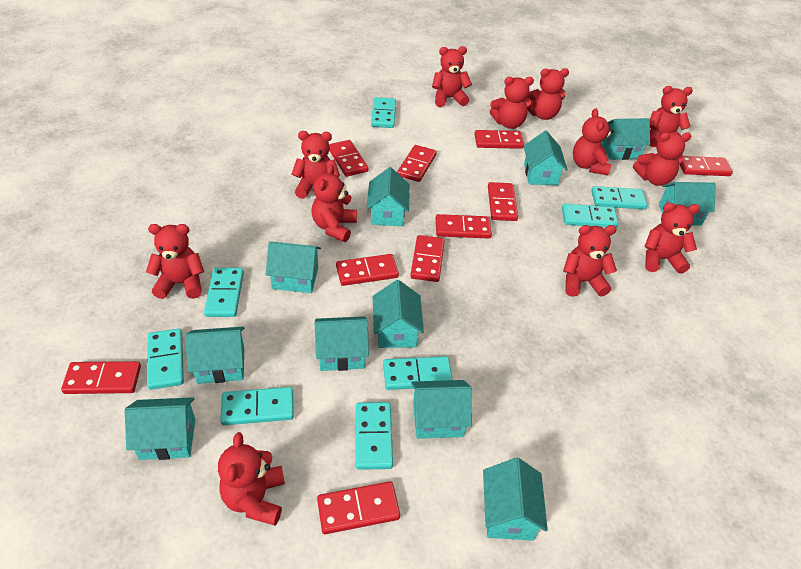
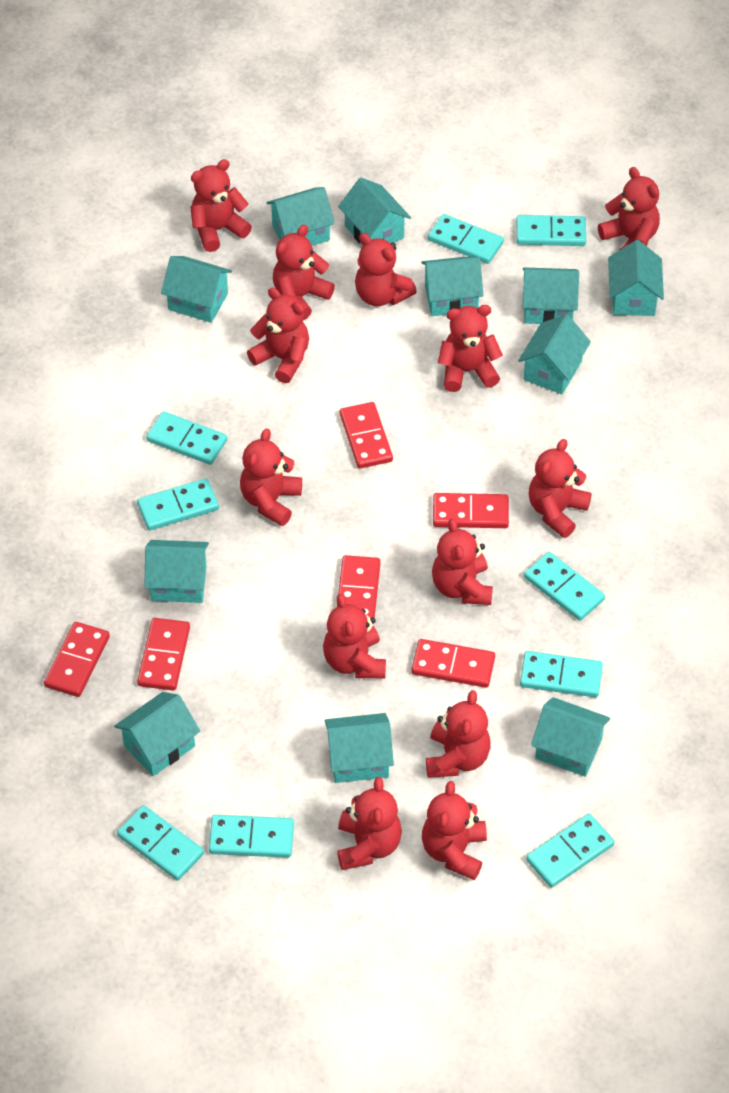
red domino: 10 -> 6
red teddy bear: 12 -> 13
turquoise domino: 8 -> 9

